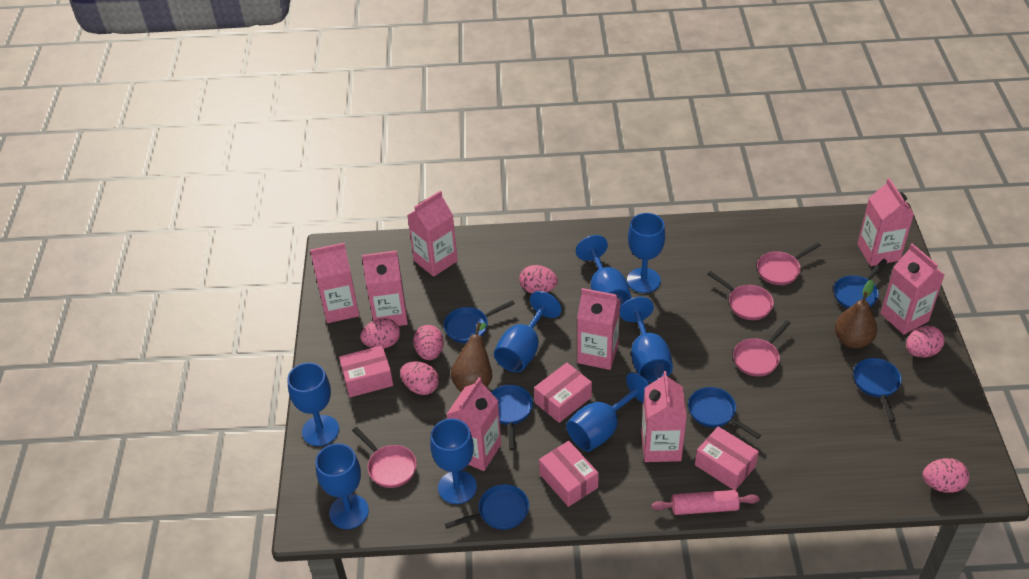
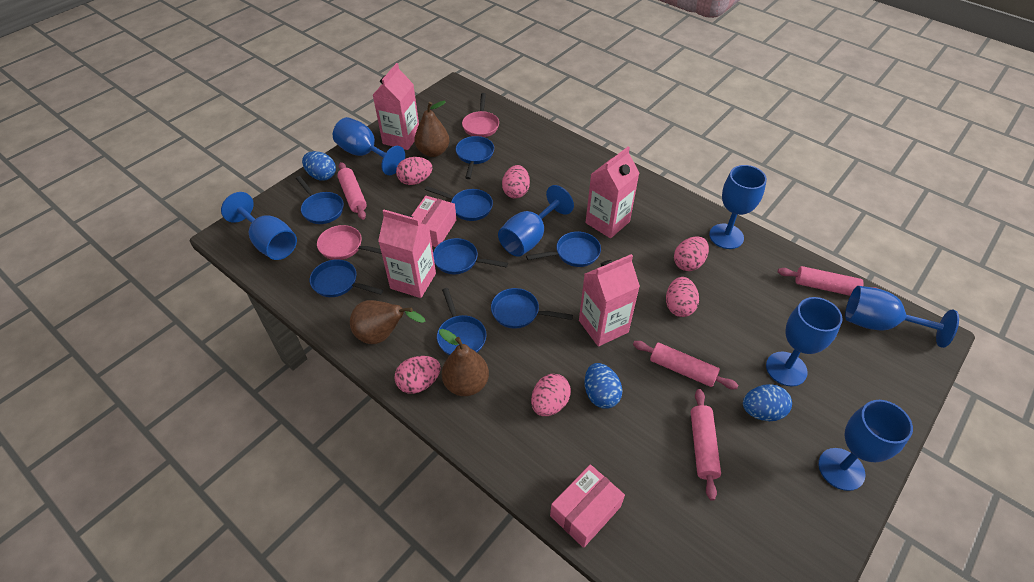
blue egg: 0 -> 3
blue goblet: 8 -> 7
blue pan: 6 -> 8
brown pear: 2 -> 3
pink box: 4 -> 2
pink carton: 8 -> 4
pink pan: 4 -> 2
pink rolling pin: 1 -> 4

